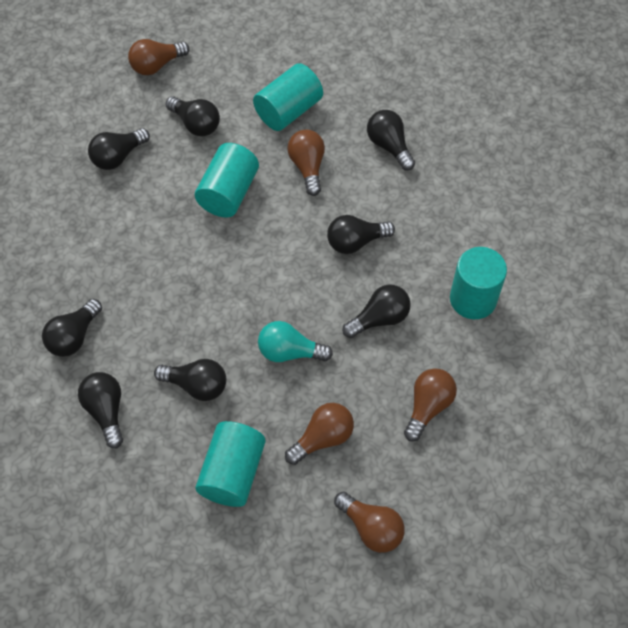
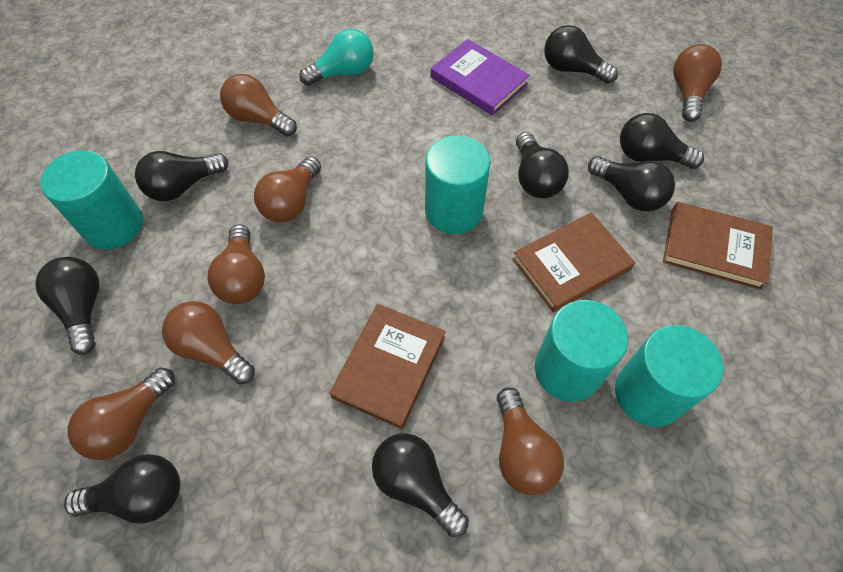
brown book: 0 -> 3
brown light bulb: 5 -> 7
purple book: 0 -> 1

